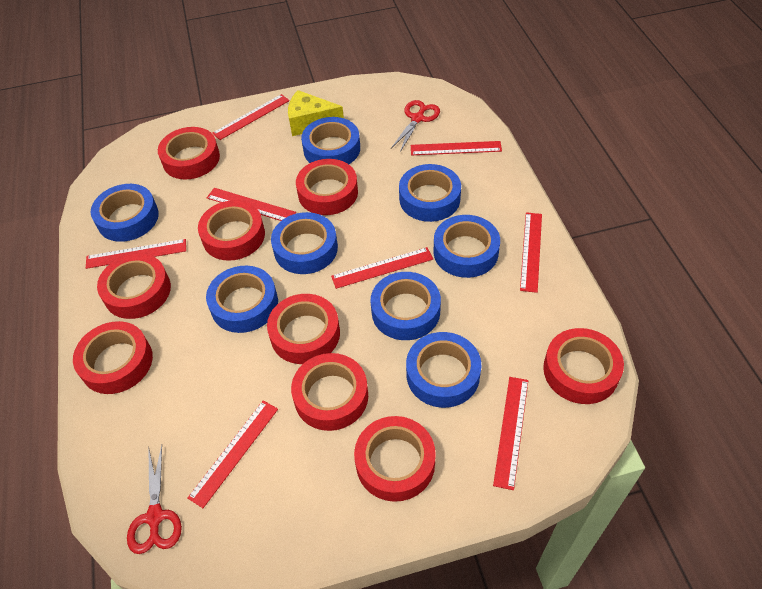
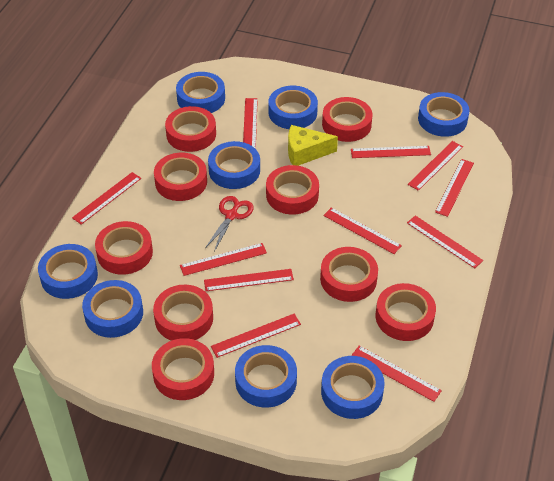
red ruler: 8 -> 11
red scissors: 2 -> 1

